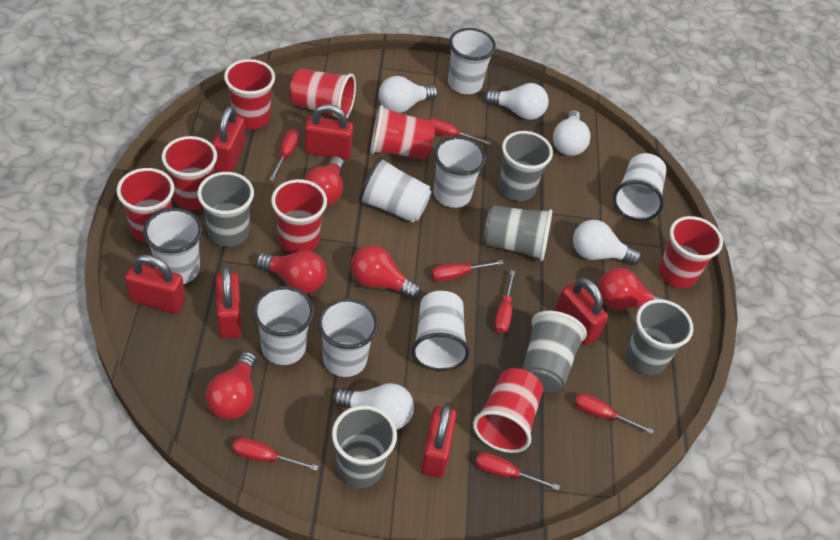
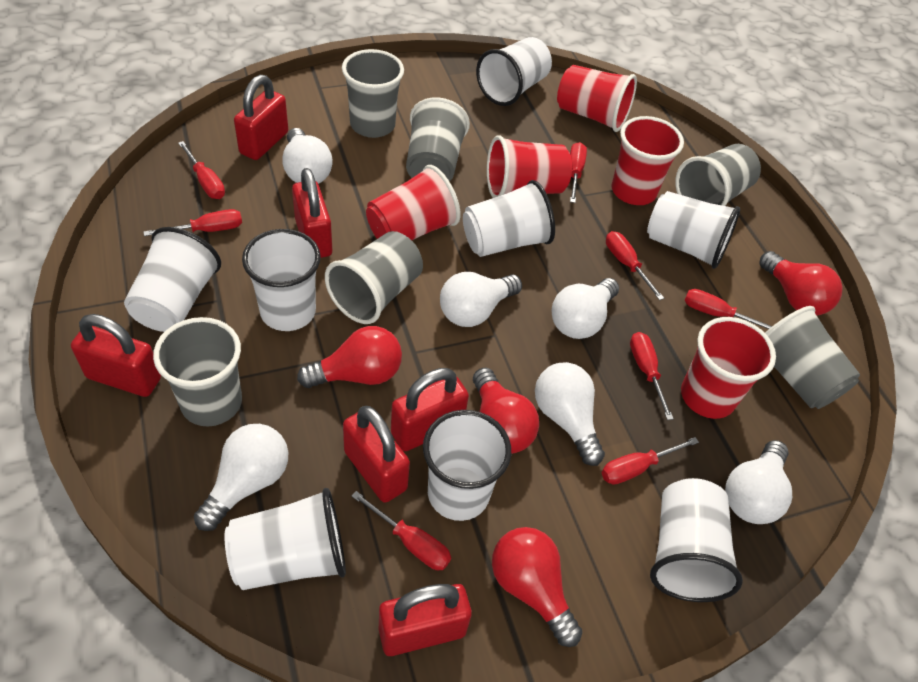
red cup: 8 -> 5
red light bulb: 5 -> 4
red screwdriver: 7 -> 8
white light bulb: 5 -> 6

